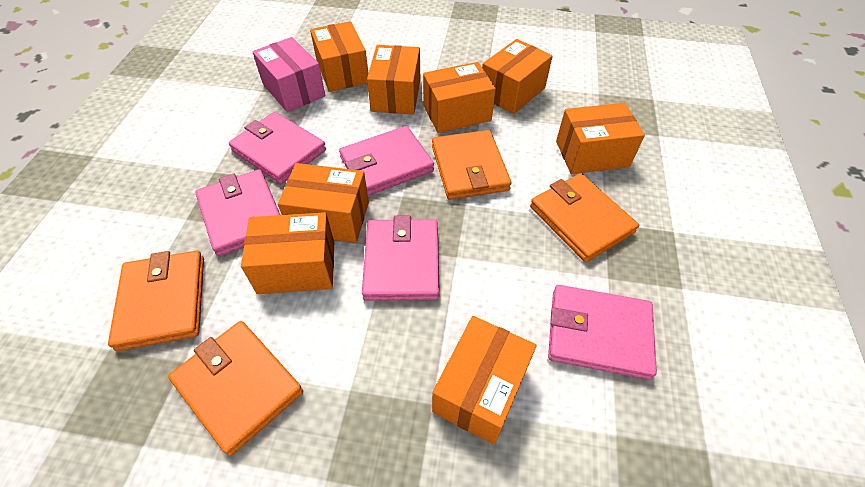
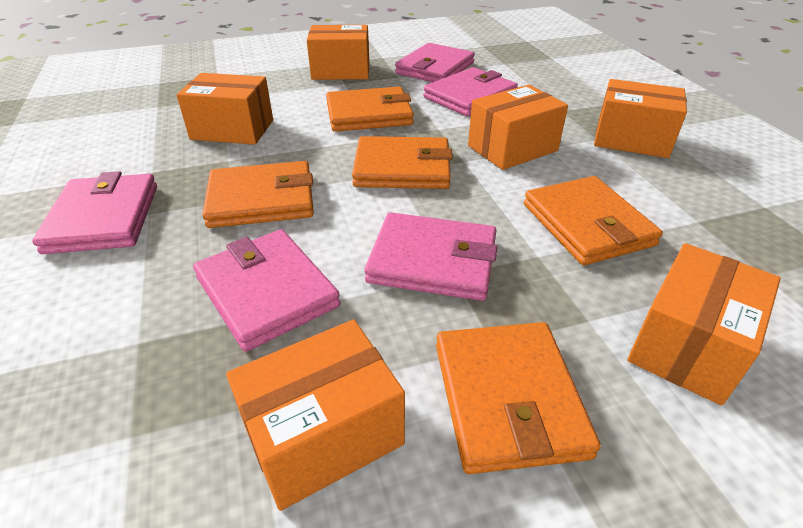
orange box: 8 -> 6
orange wallet: 4 -> 5
pink box: 1 -> 0

